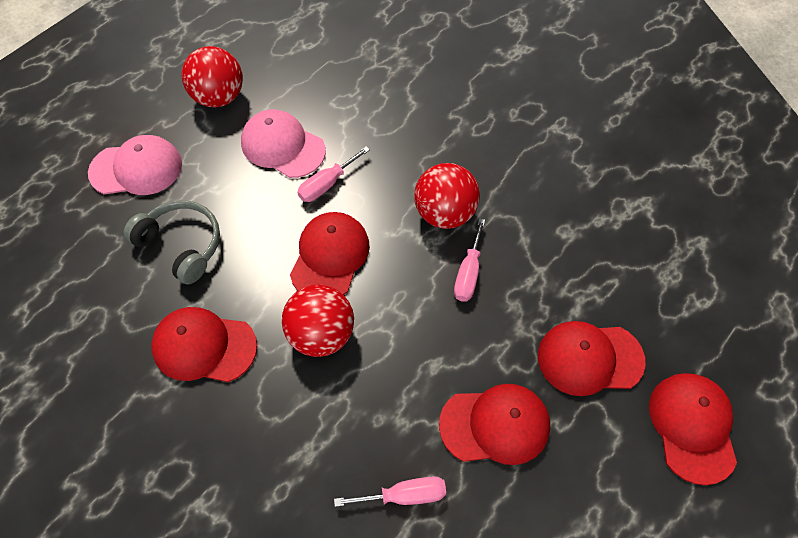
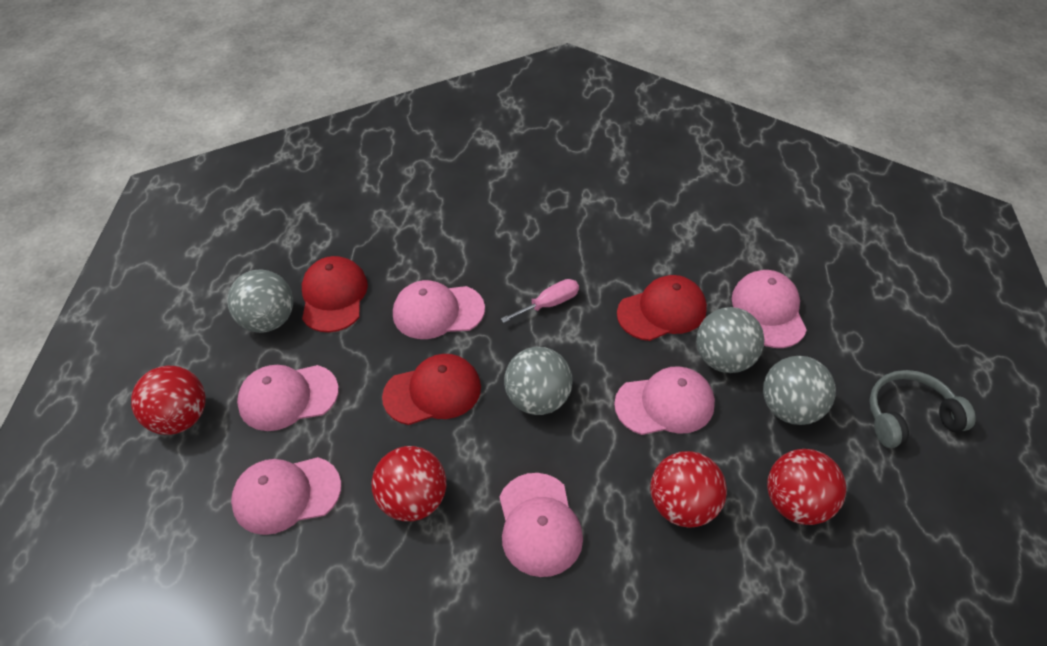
grey ball: 0 -> 4
pink cap: 2 -> 6
pink screwdriver: 3 -> 1
red ball: 3 -> 4
red cap: 5 -> 3

